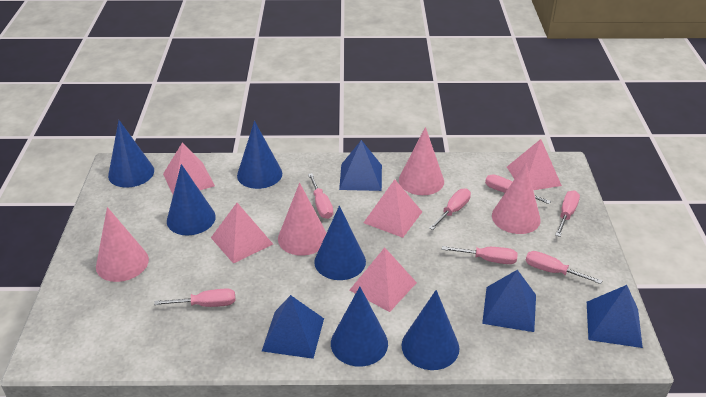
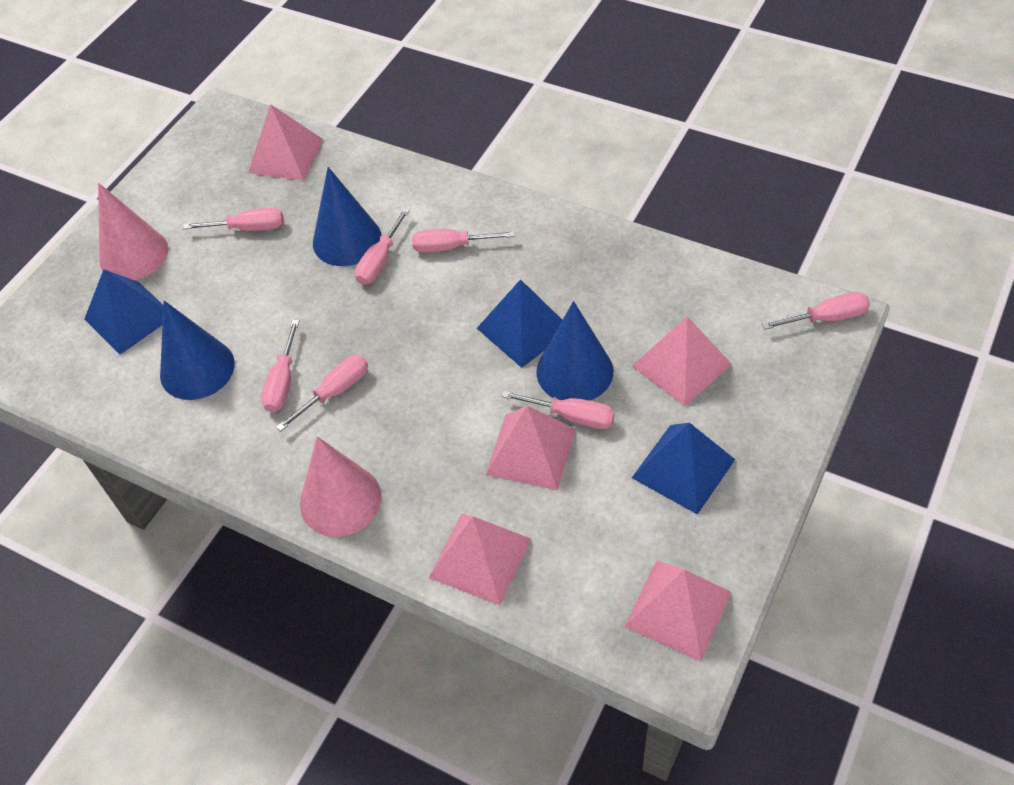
blue cone: 6 -> 3
blue pyramid: 4 -> 3
pink cone: 4 -> 2

